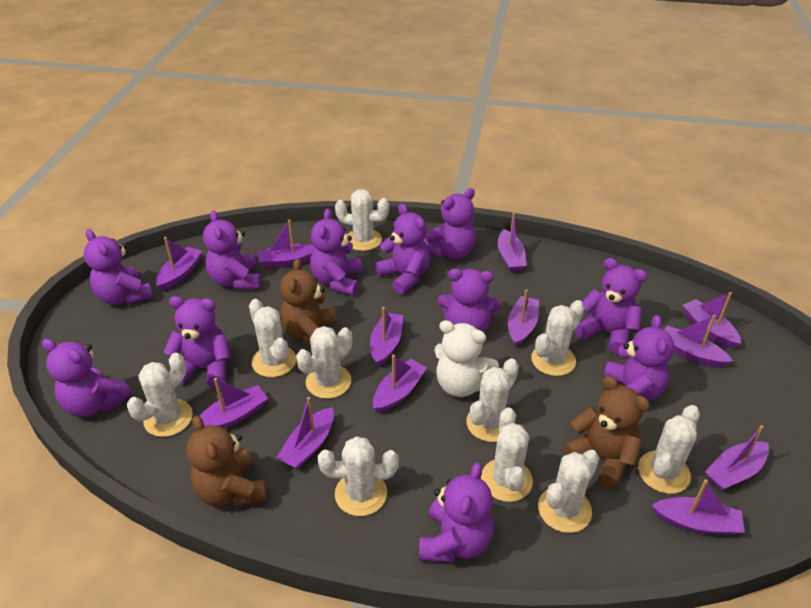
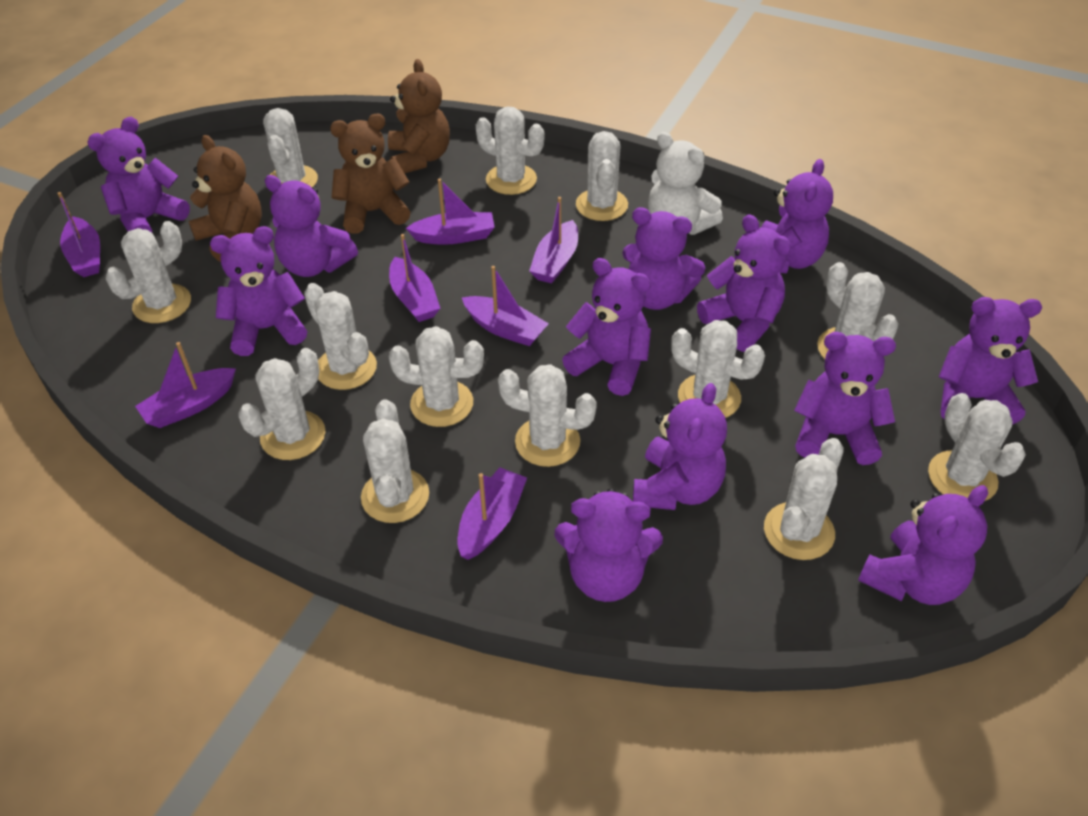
purple boat: 12 -> 7
purple teddy bear: 11 -> 12
white cactus: 10 -> 13

